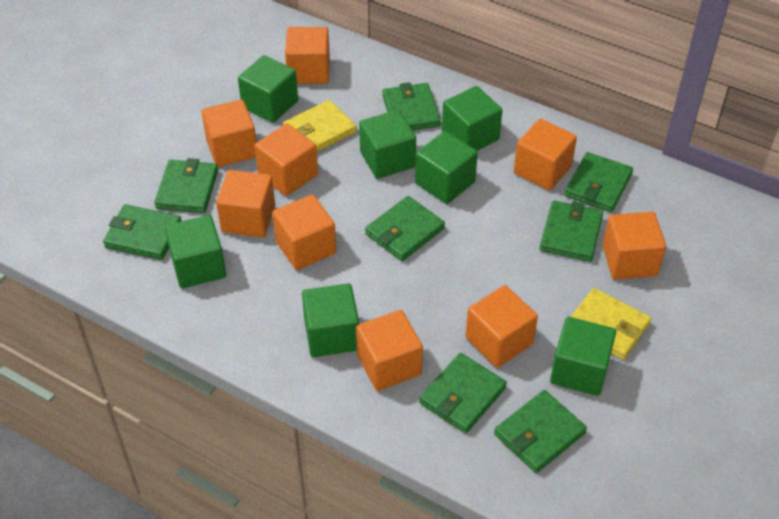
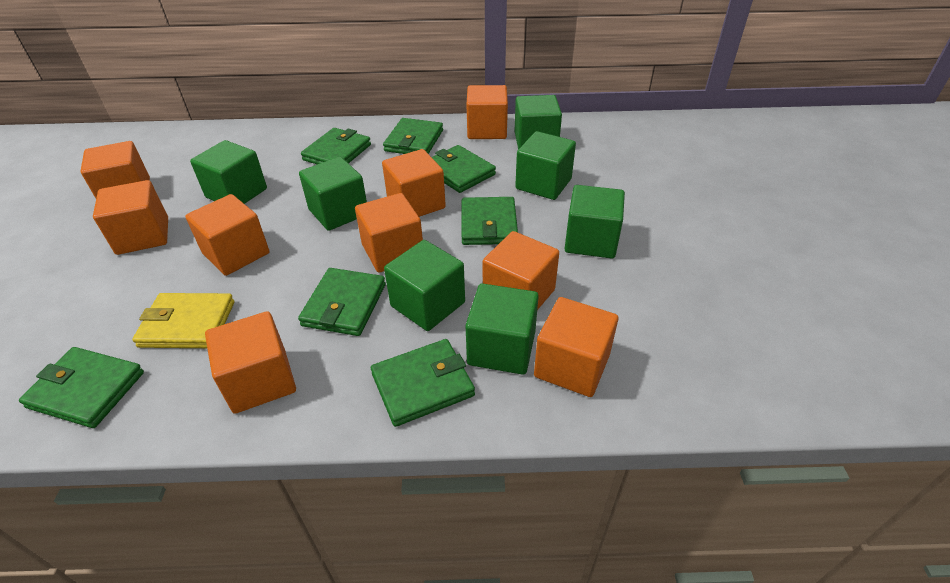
green wallet: 8 -> 7
yellow wallet: 2 -> 1

